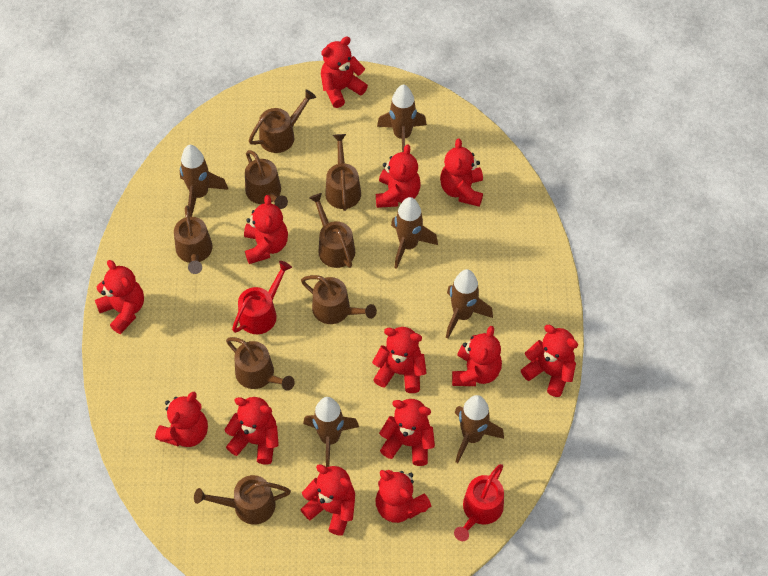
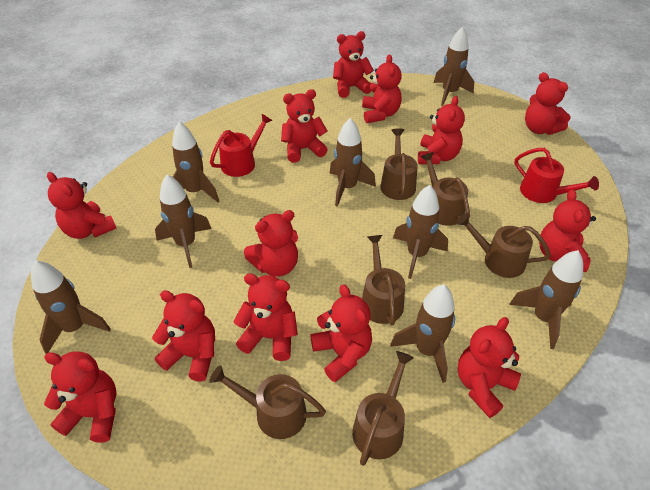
brown rocket: 6 -> 8
brown watering can: 8 -> 6

